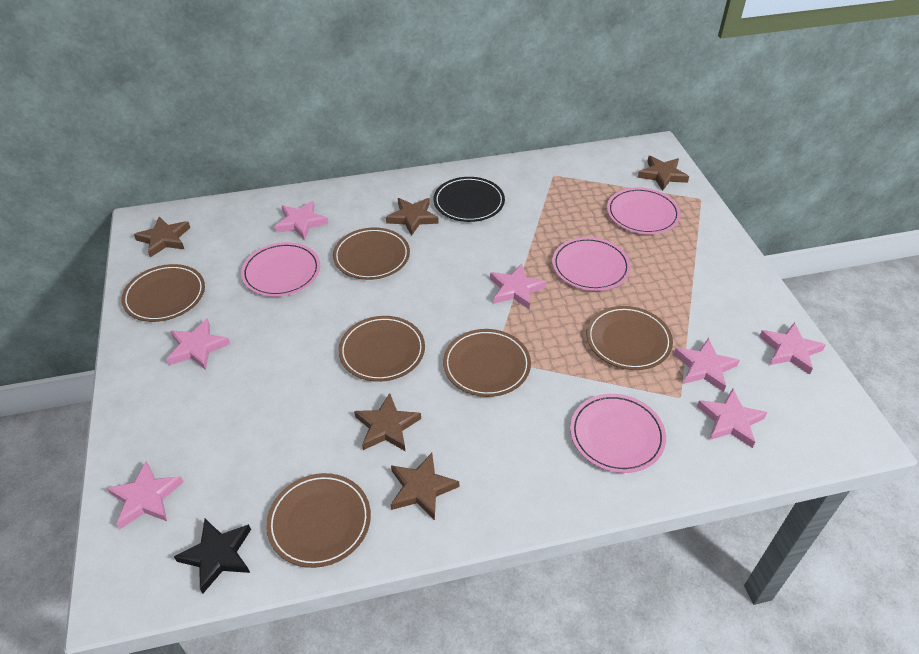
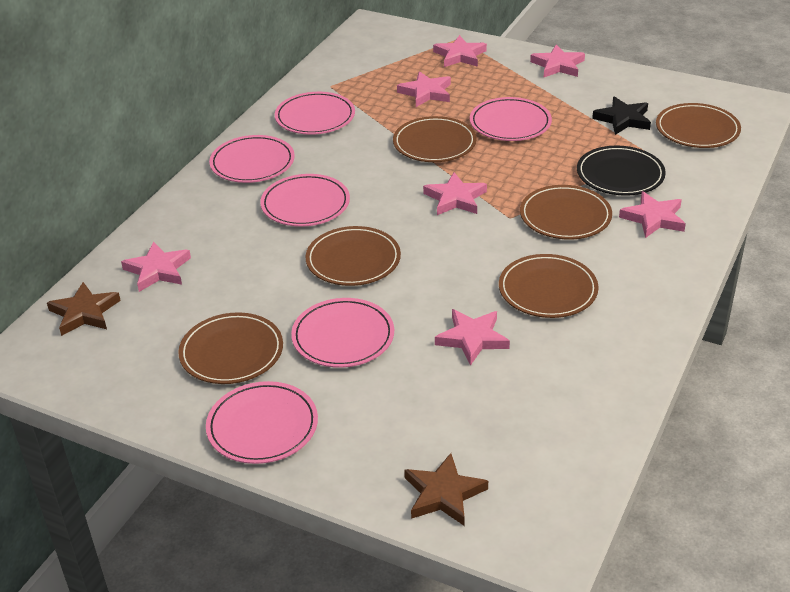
brown star: 5 -> 2
pink plate: 4 -> 6

